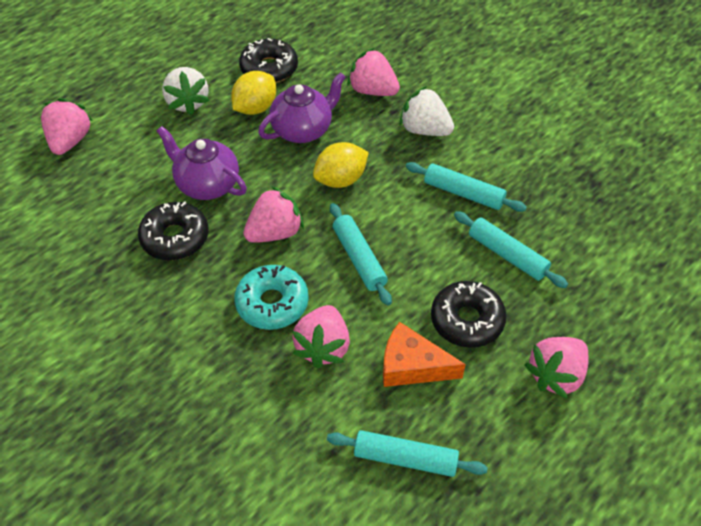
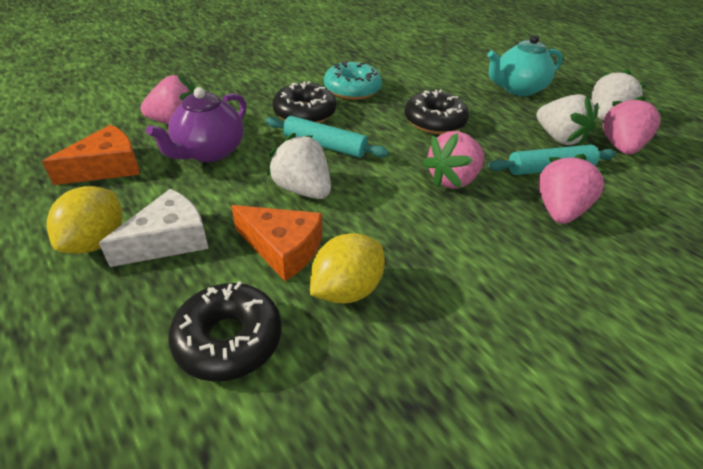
orange cheese: 1 -> 2
pink strawberry: 5 -> 4
purple teapot: 2 -> 1
turquoise rolling pin: 4 -> 2
turquoise teapot: 0 -> 1
white cheese: 0 -> 1
white strawberry: 2 -> 3

